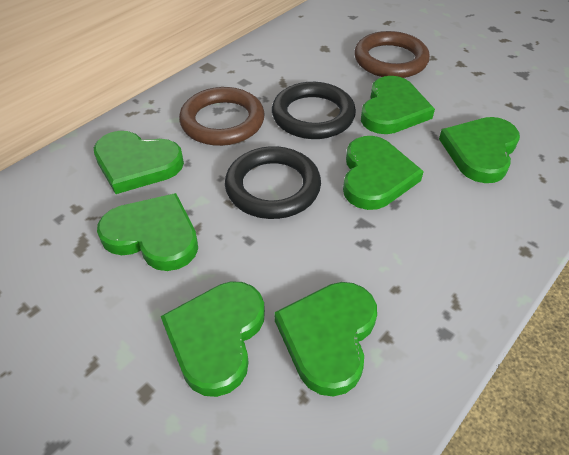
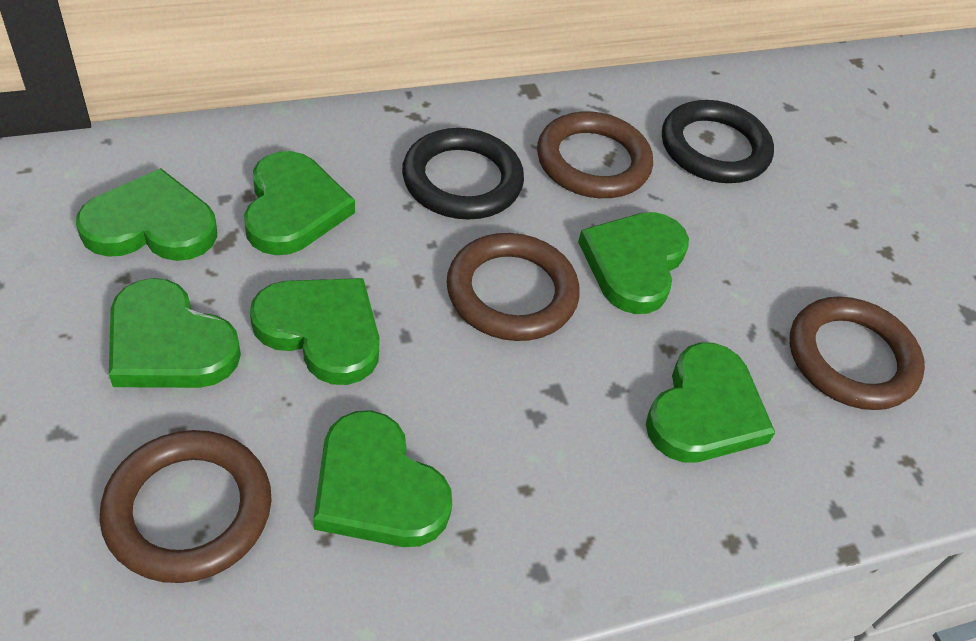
brown ring: 2 -> 4

